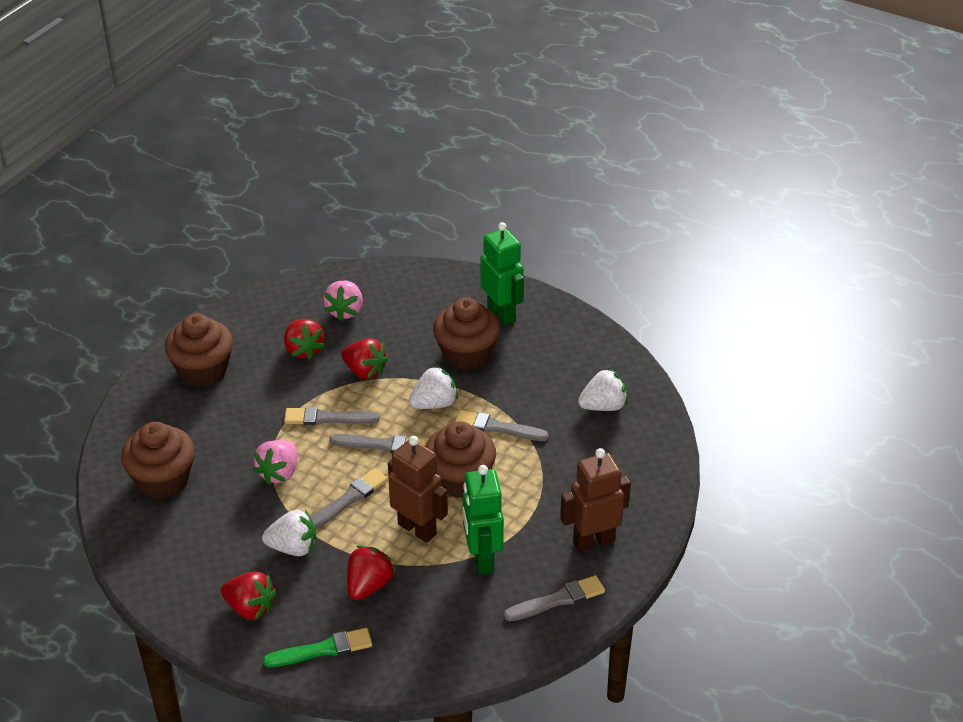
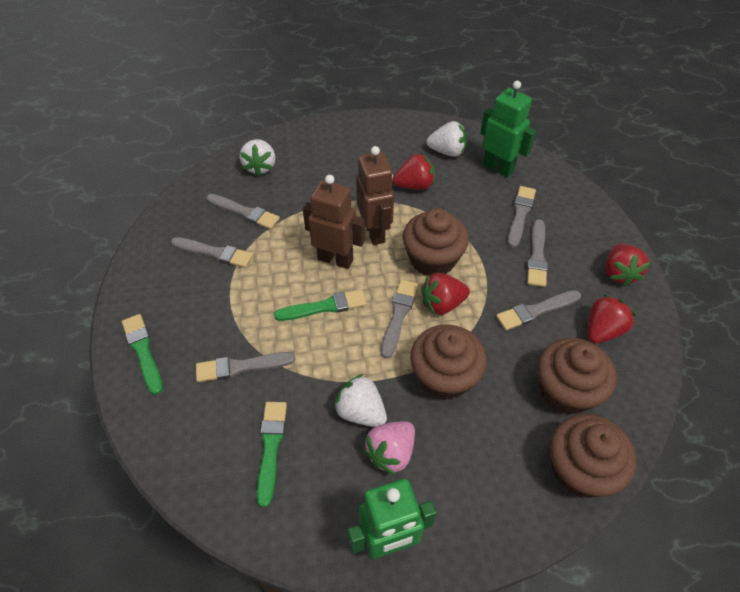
green brush: 1 -> 3
grey brush: 5 -> 7
pink strawberry: 2 -> 1

